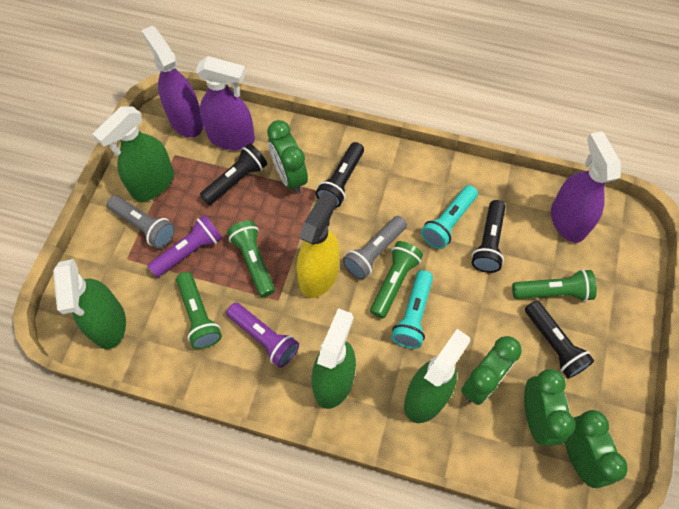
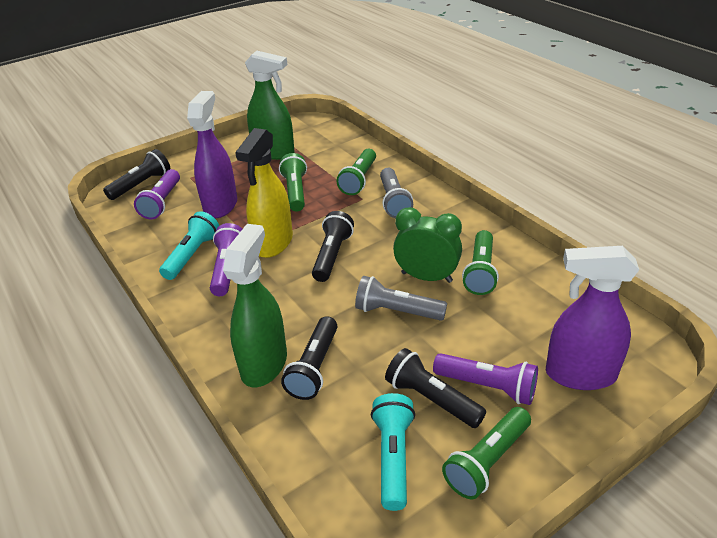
green clock: 4 -> 1
green spray bottle: 4 -> 2
purple flashlight: 2 -> 3
purple spray bottle: 3 -> 2

